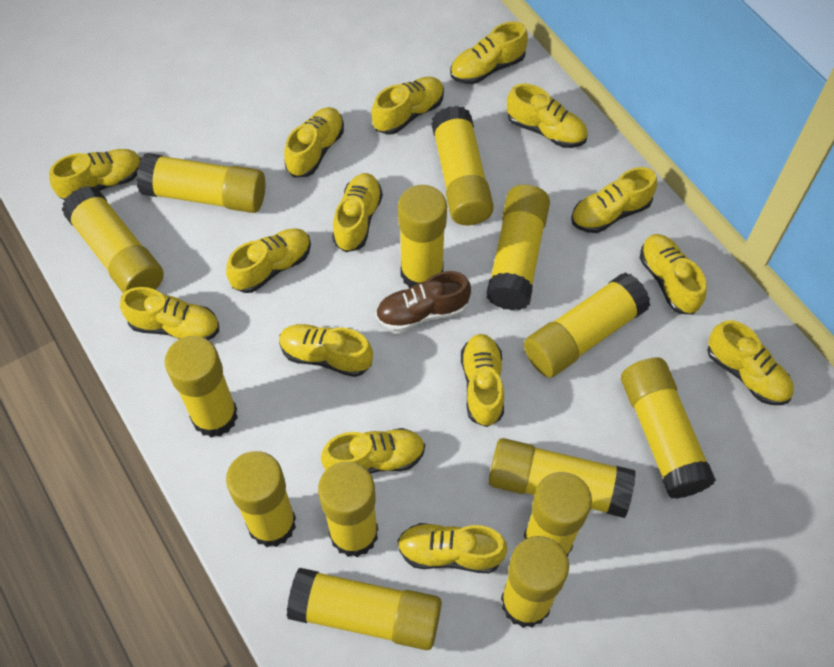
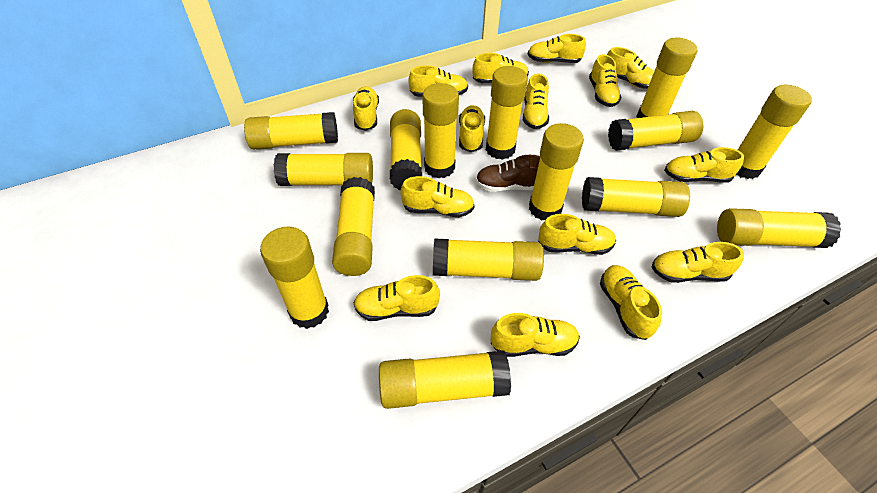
yellow glue stick: 14 -> 15

